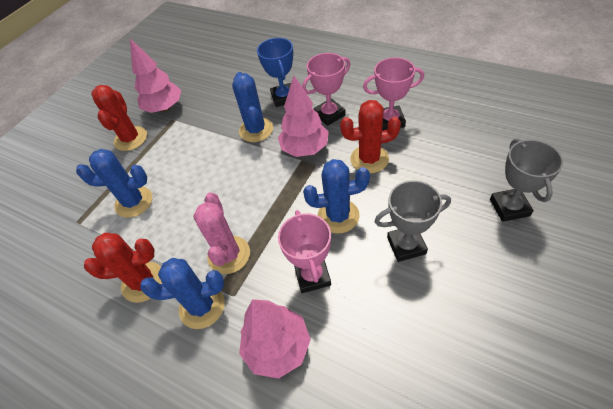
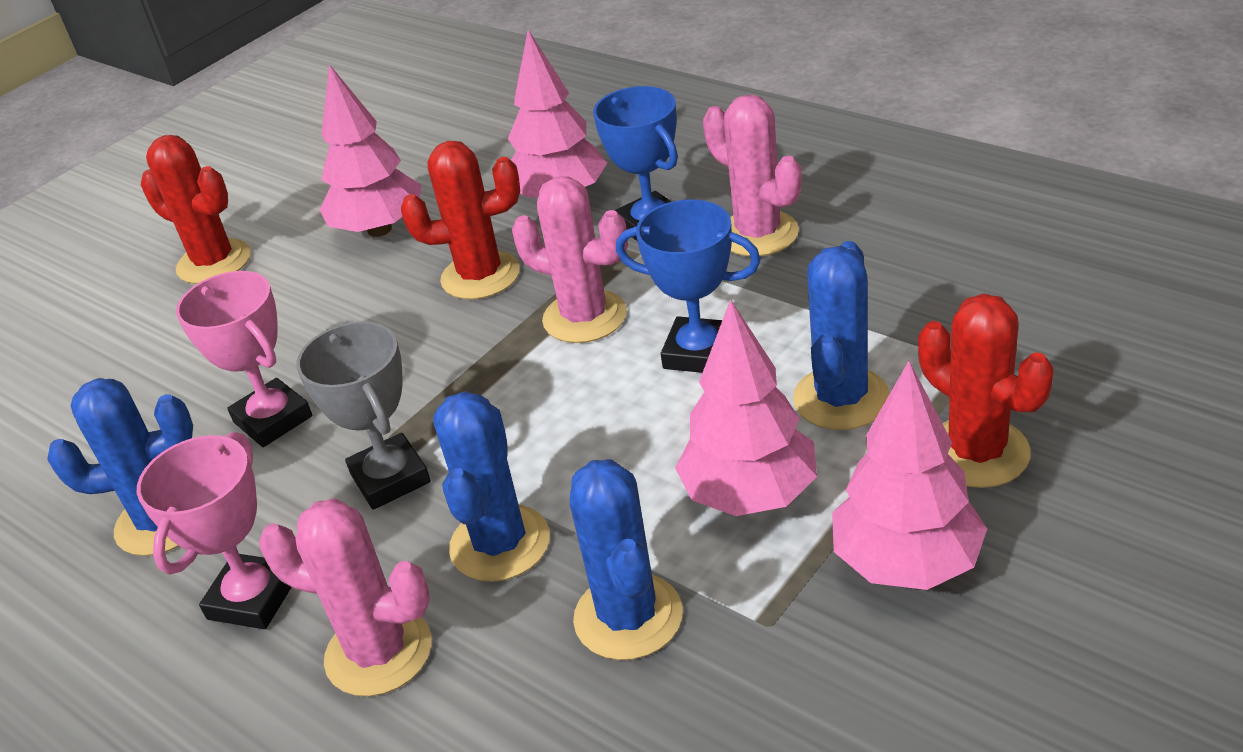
blue trophy: 1 -> 2
grey trophy: 2 -> 1
pink cactus: 1 -> 3
pink tree: 3 -> 4
pink trophy: 3 -> 2

